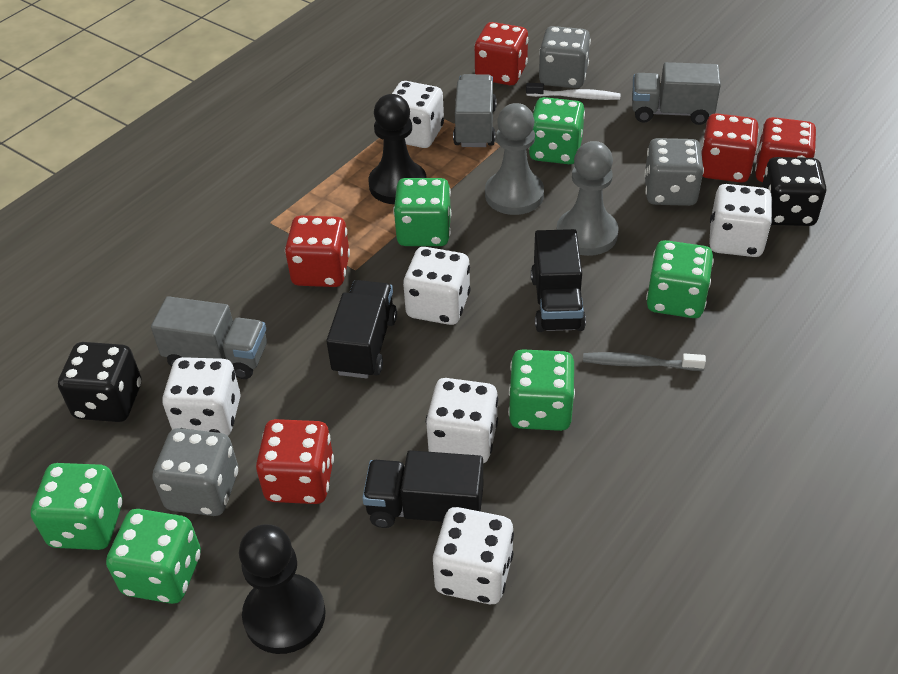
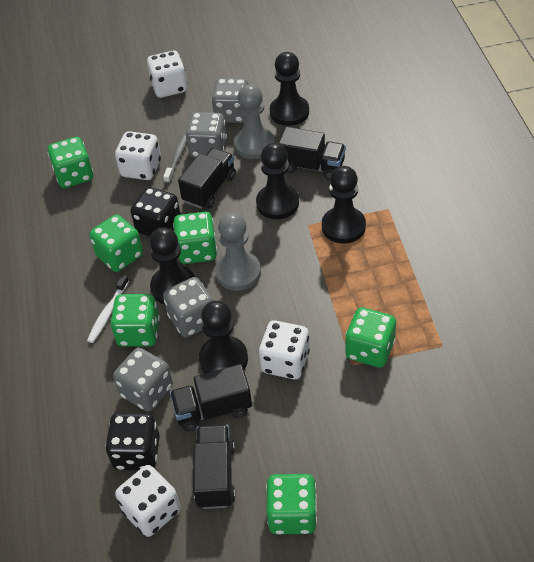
black pawn: 2 -> 5
black truck: 3 -> 4
grey dice: 3 -> 4
grey truck: 3 -> 0
red dice: 5 -> 0
white dice: 6 -> 4

